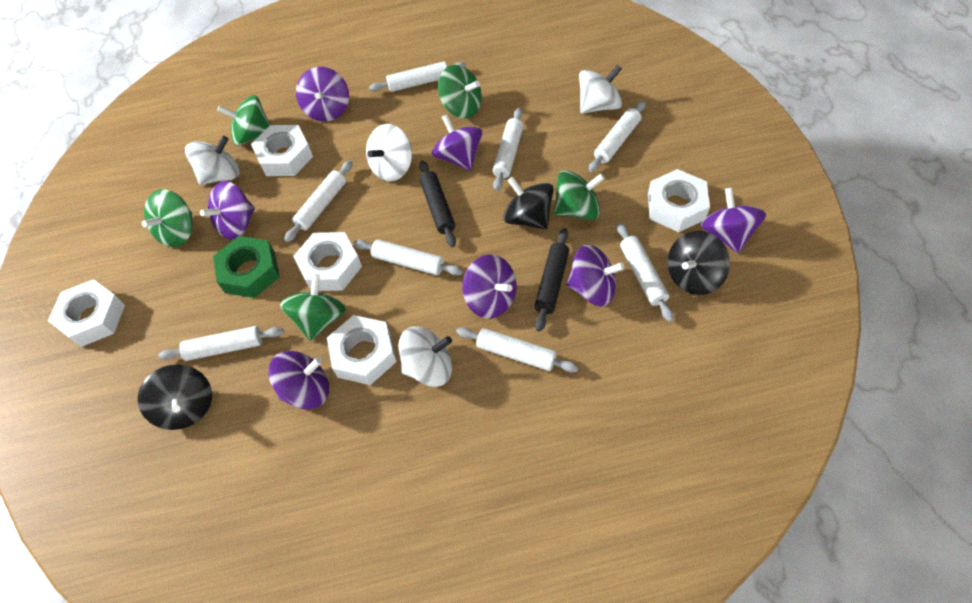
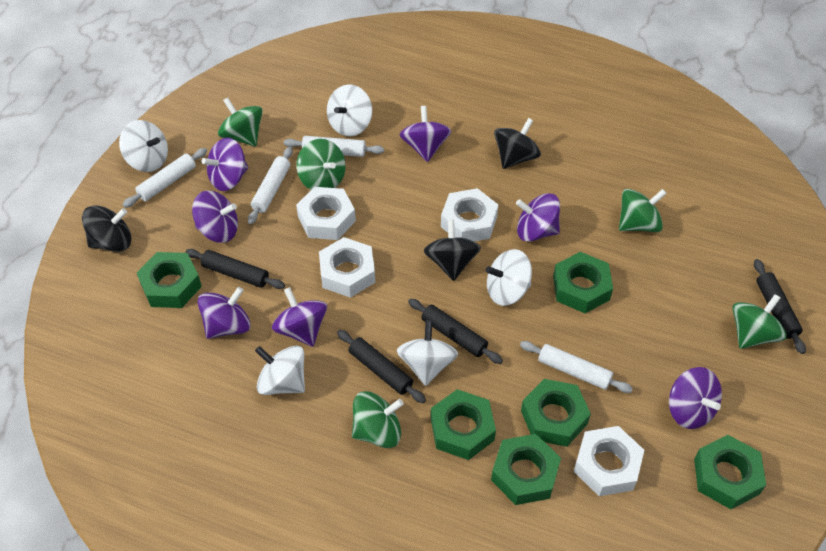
black rolling pin: 2 -> 4
green nut: 1 -> 6
white nut: 5 -> 4
white rolling pin: 8 -> 4
white spinning top: 4 -> 5

